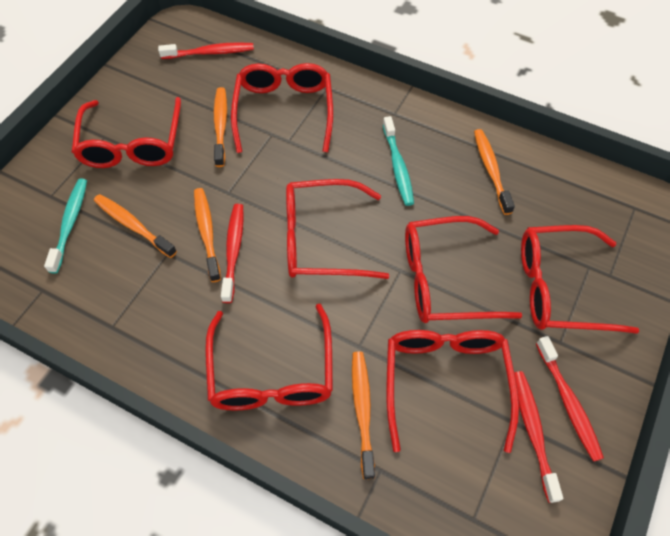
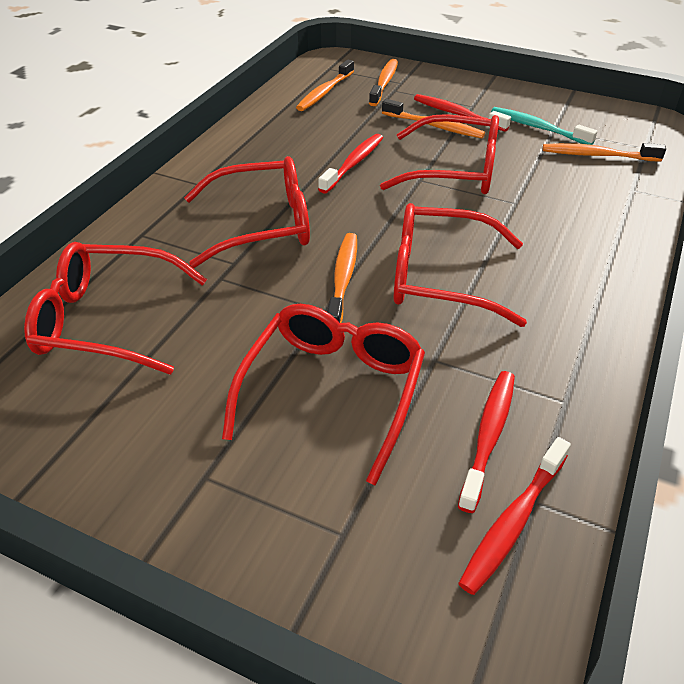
red glasses: 7 -> 5
turquoise toothbrush: 2 -> 1

